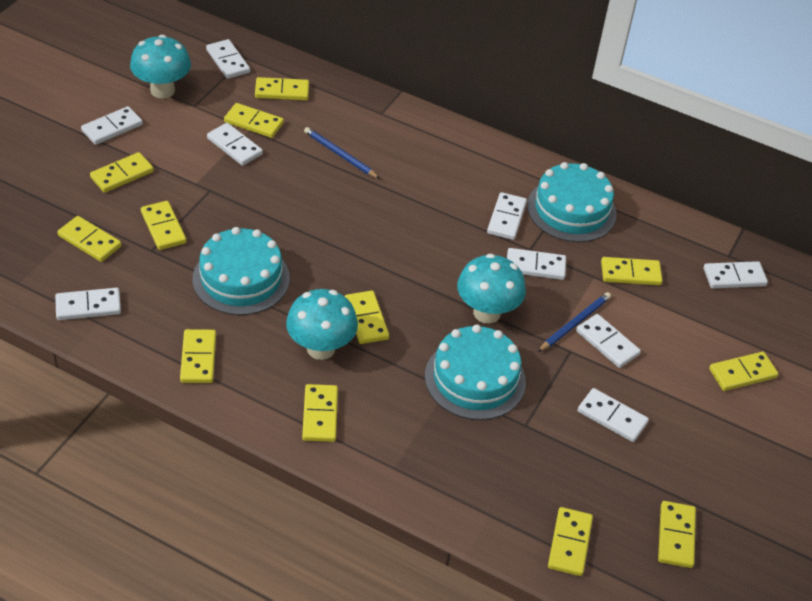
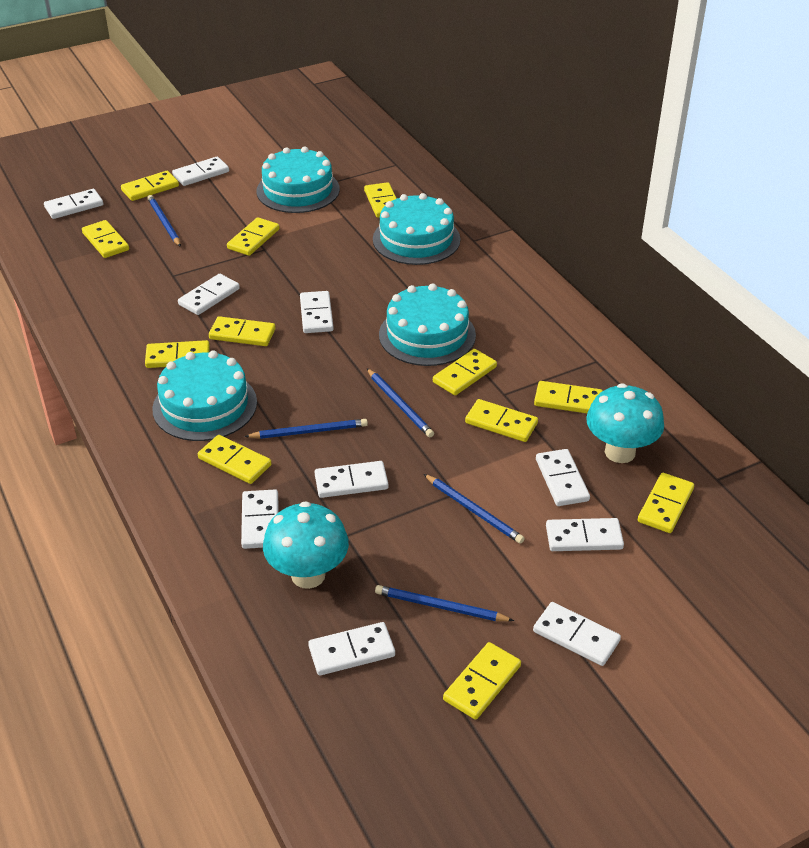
blue pencil: 2 -> 5
turquoise cake: 3 -> 4
turquoise mushroom: 3 -> 2
white domino: 9 -> 10

